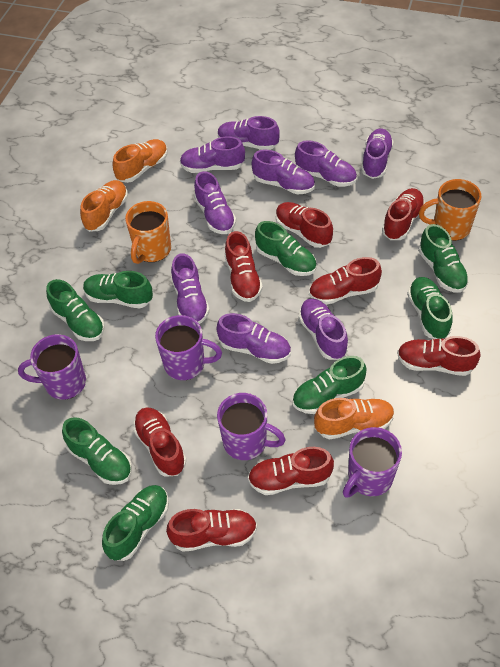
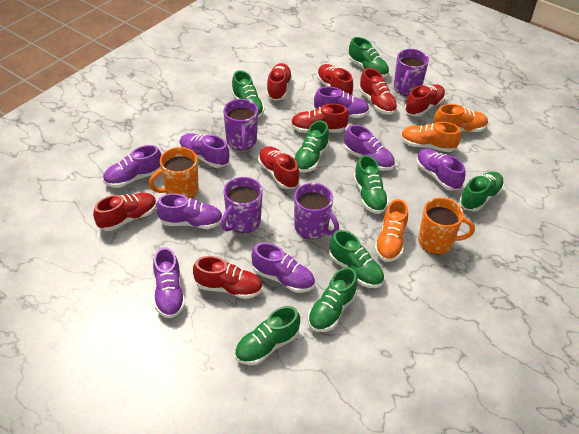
purple shoe: 9 -> 8

